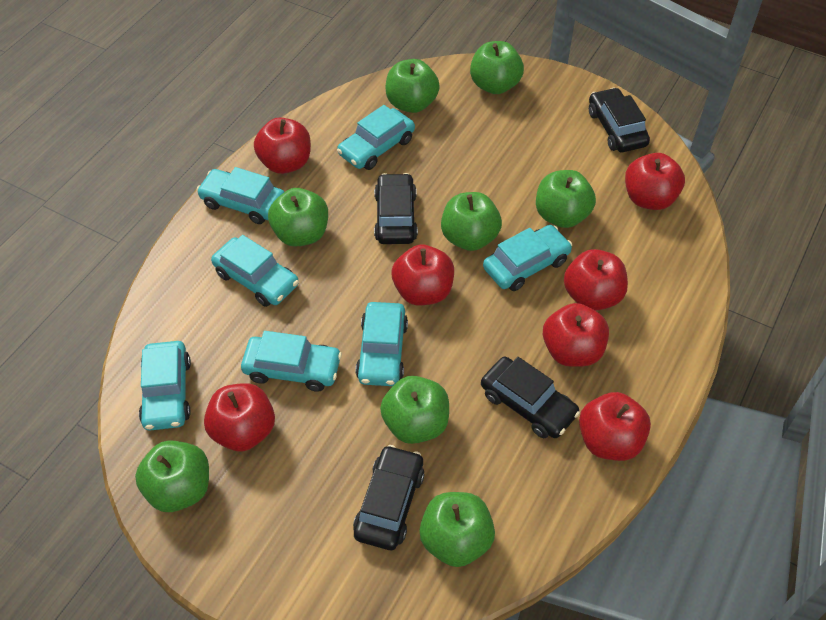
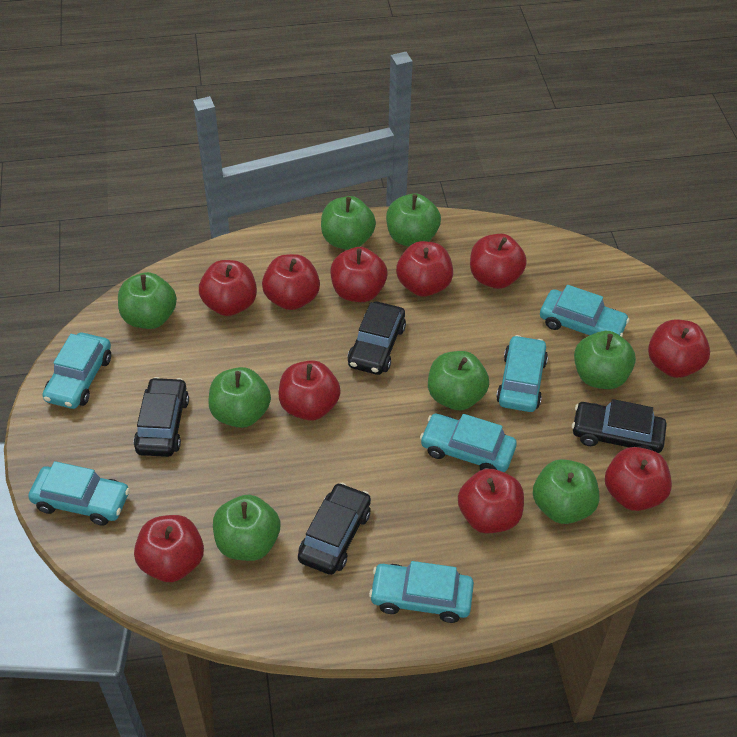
red apple: 7 -> 10
turquoise car: 7 -> 6

